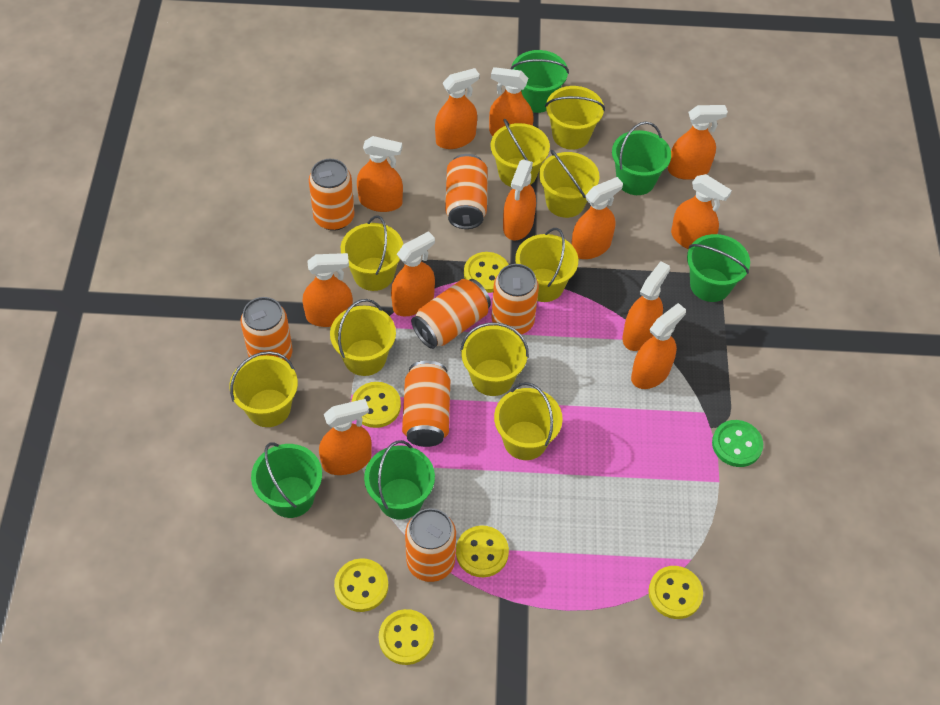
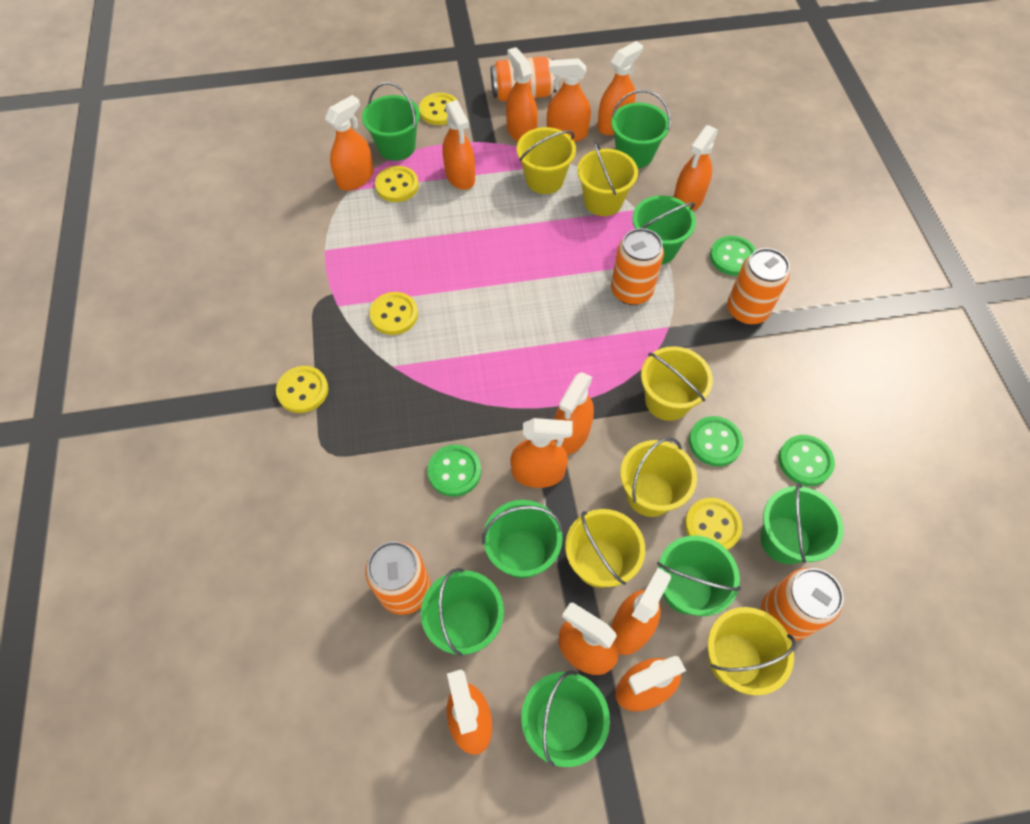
green bucket: 5 -> 8
green button: 1 -> 4
orange can: 7 -> 5
yellow bucket: 9 -> 6
yellow button: 6 -> 5

